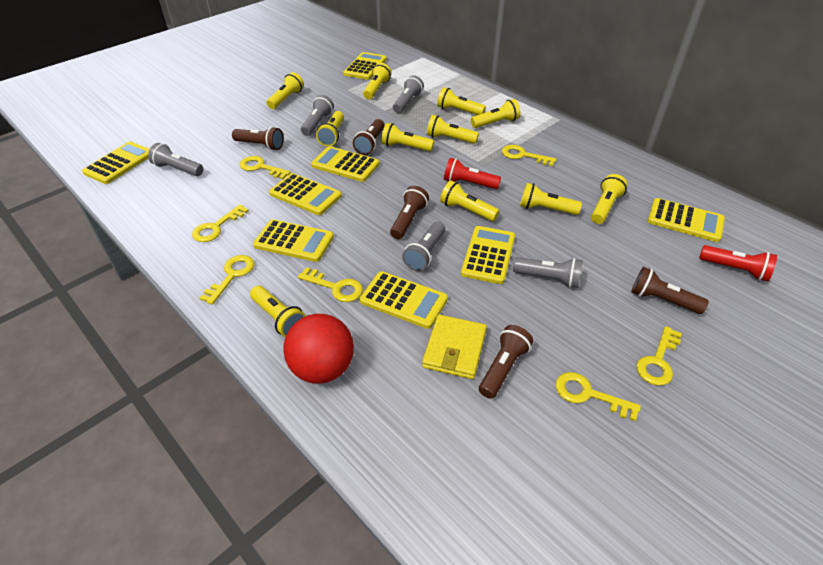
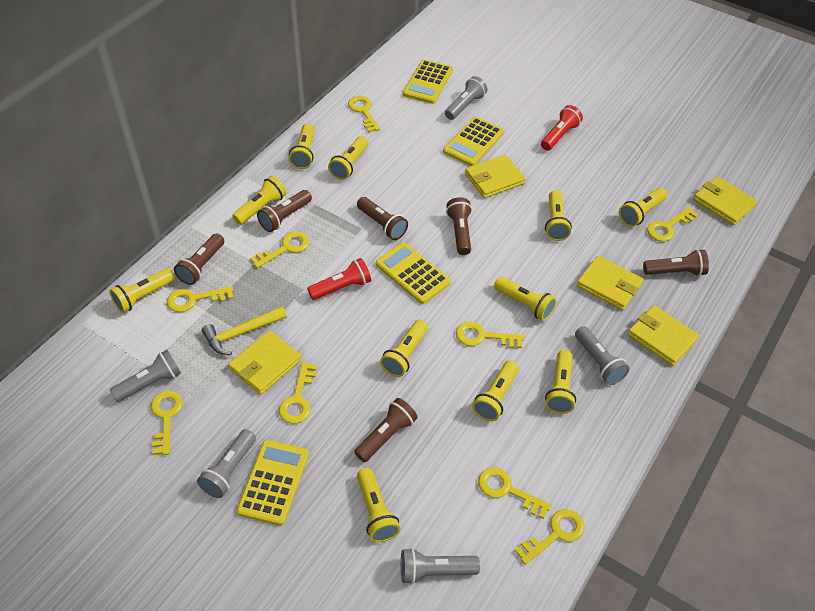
brown flashlight: 5 -> 6
red ball: 1 -> 0
yellow calculator: 8 -> 4
yellow hammer: 0 -> 1
yellow key: 7 -> 9
yellow wallet: 1 -> 5

